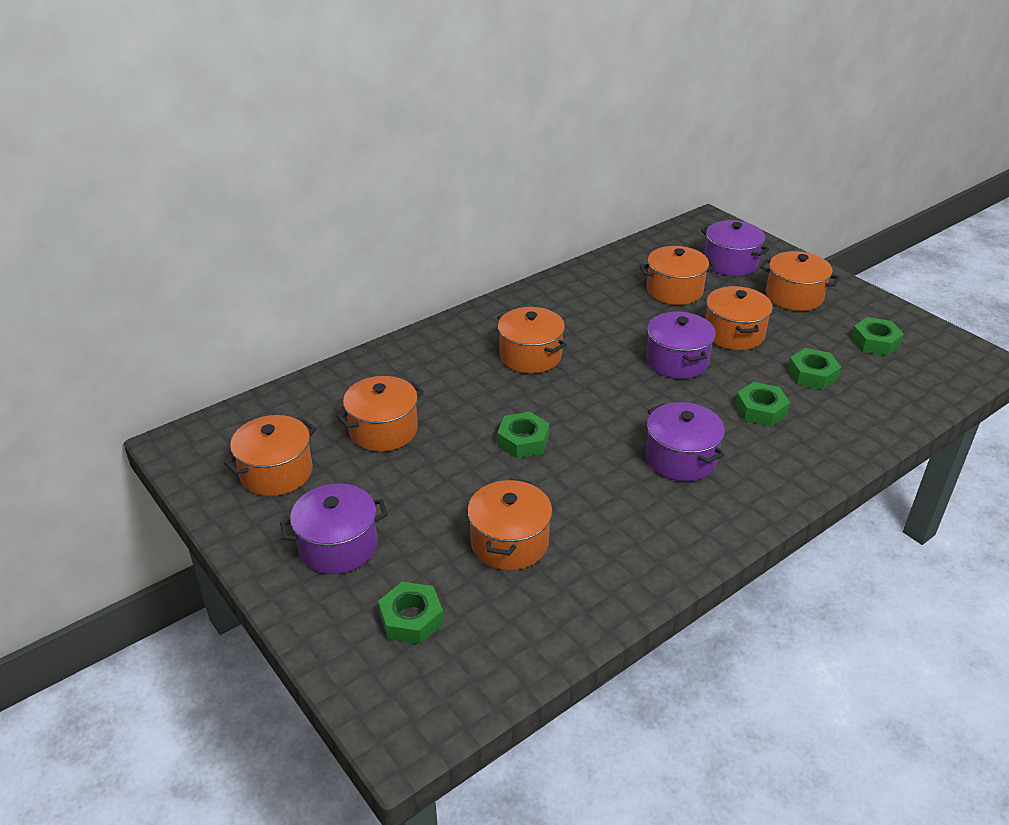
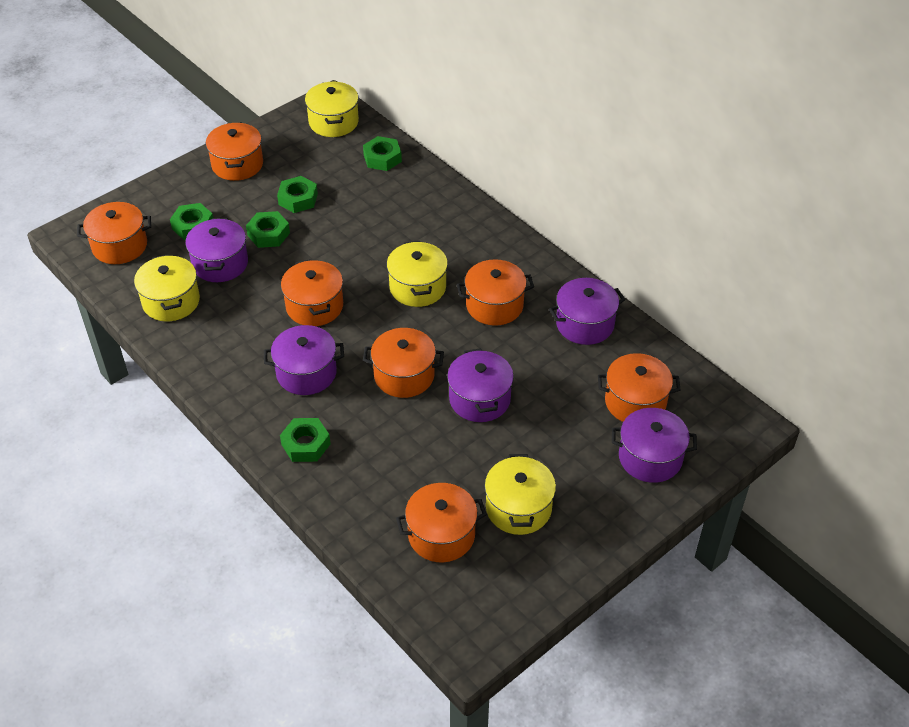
purple pot: 4 -> 5
yellow pot: 0 -> 4

